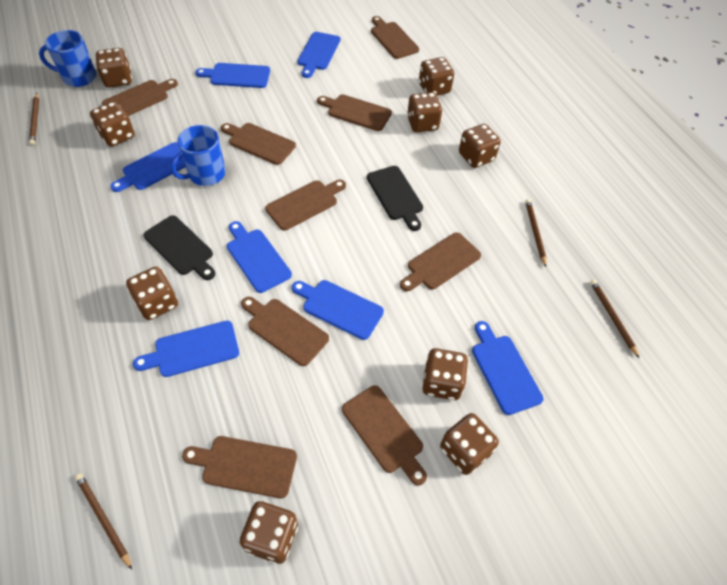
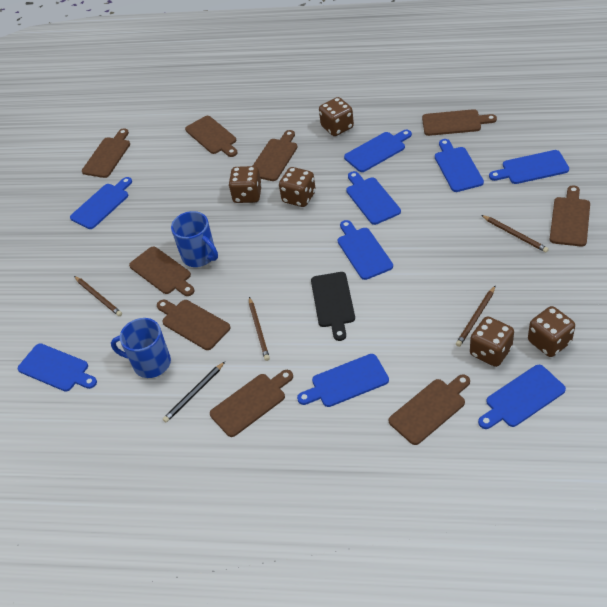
black cutting board: 2 -> 1
black pencil: 0 -> 1
blue cutting board: 7 -> 9
brown dice: 9 -> 5

